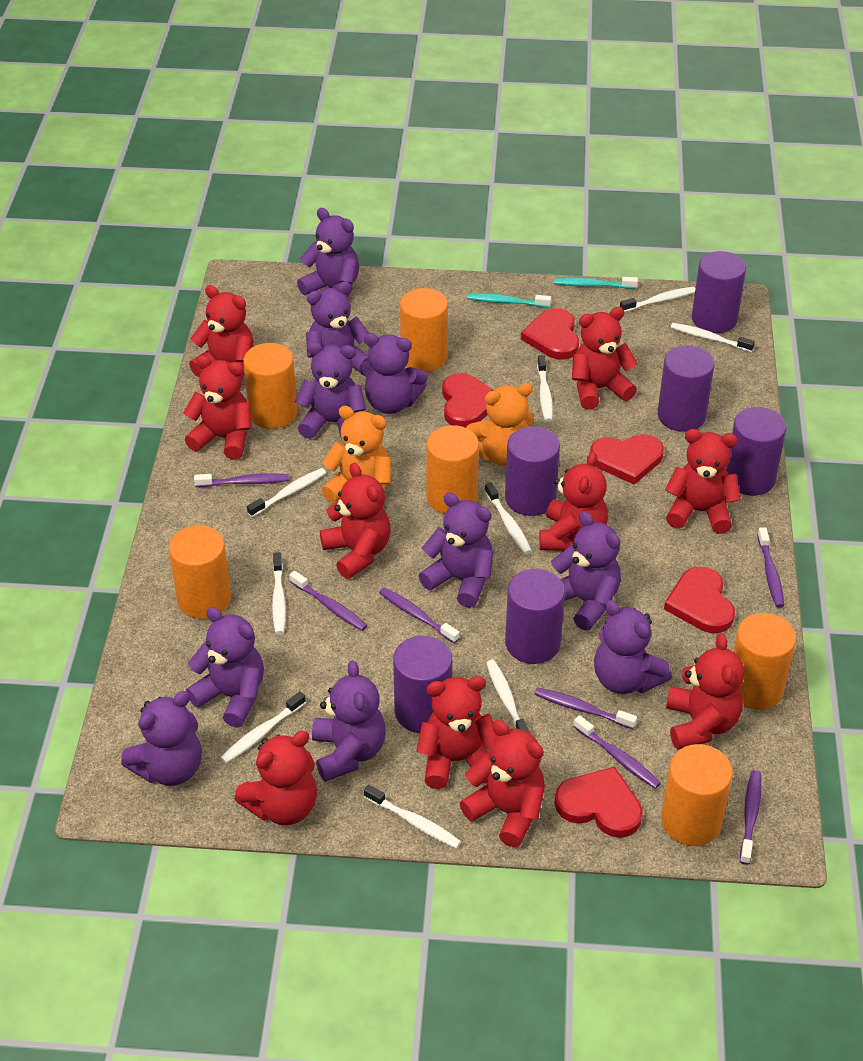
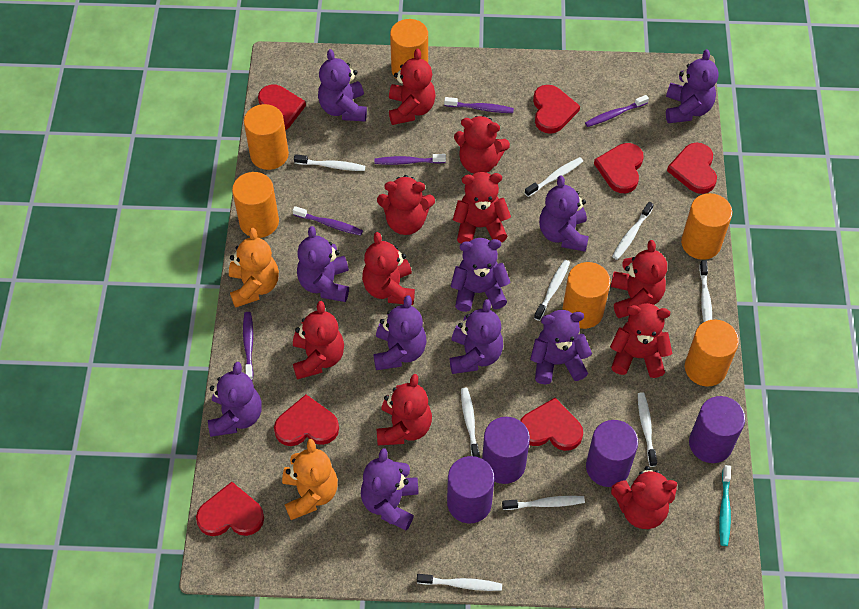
purple cylinder: 6 -> 4
purple toothbrush: 7 -> 5
red heart: 5 -> 7
turquoise toothbrush: 2 -> 1

